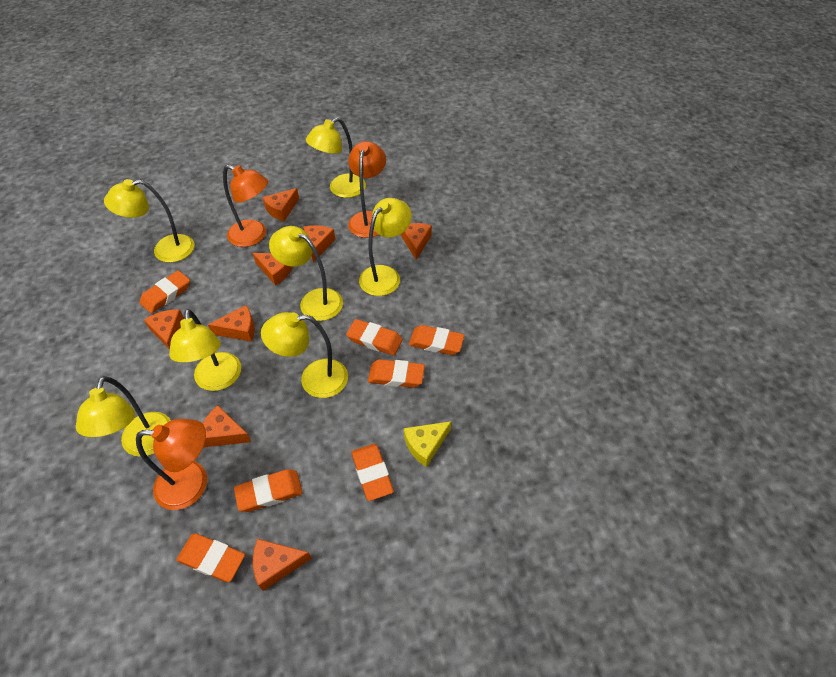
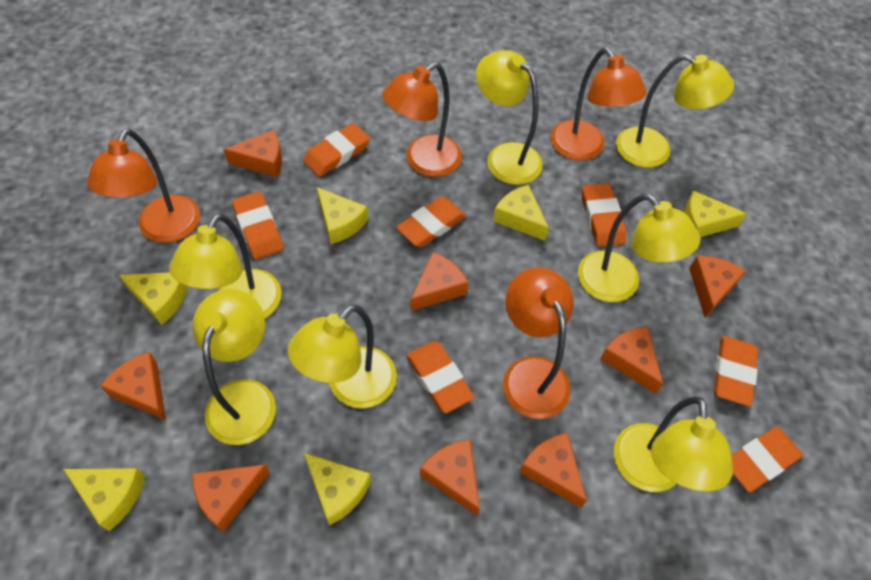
orange lamp: 3 -> 4
yellow cheese: 1 -> 6

